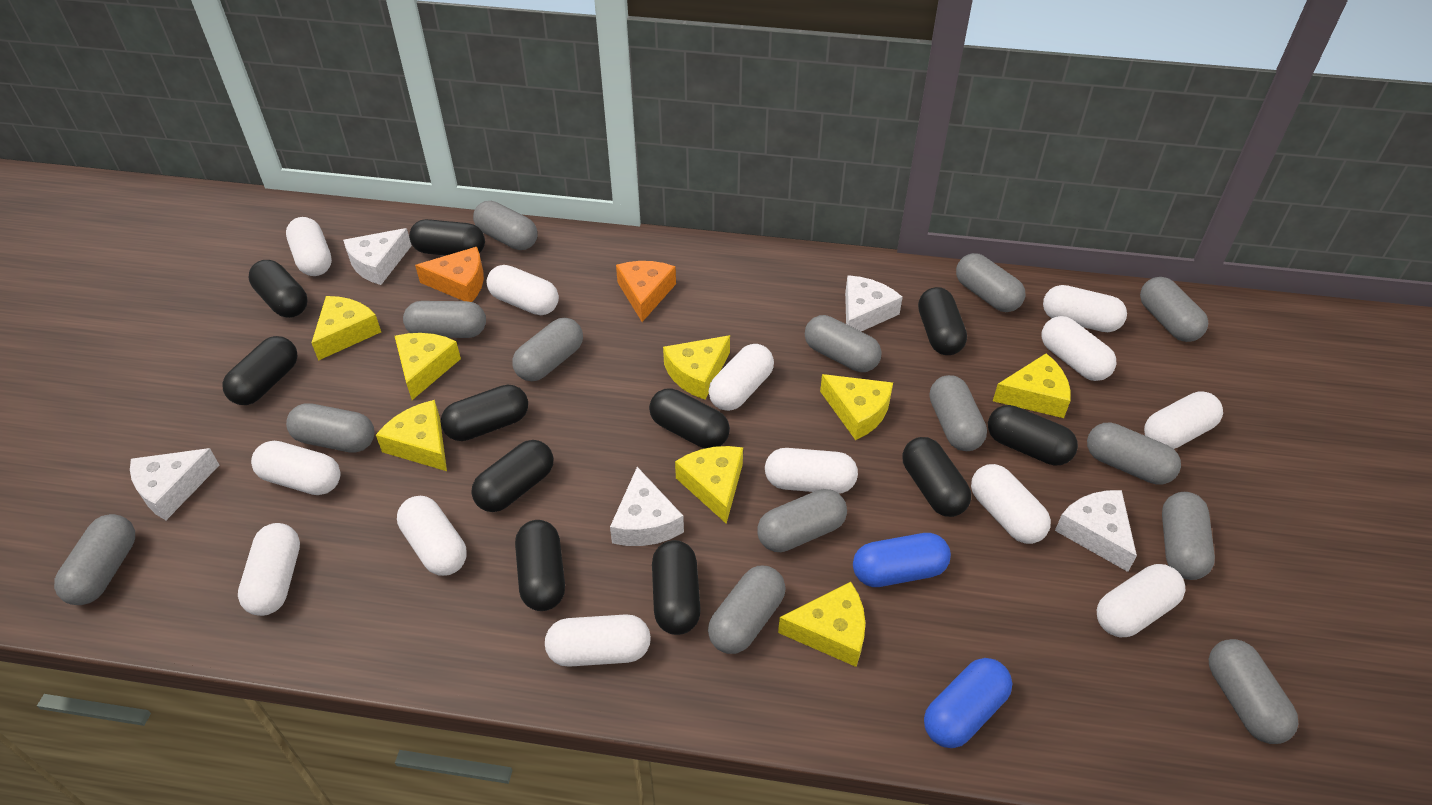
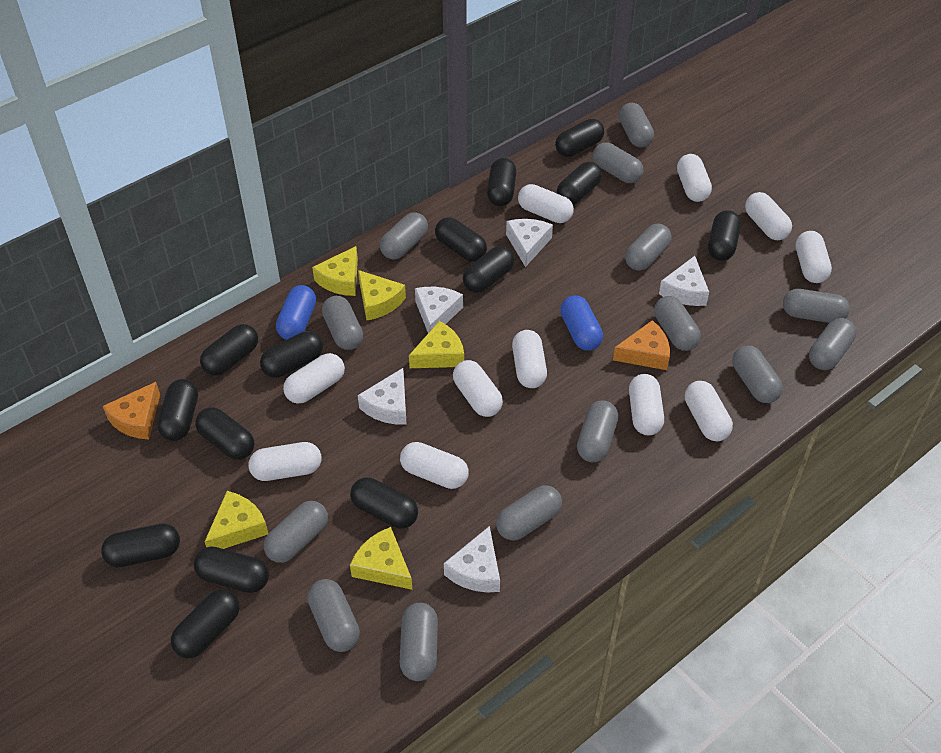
black capsule: 11 -> 14
white capsule: 13 -> 11
yellow cheese: 8 -> 5

